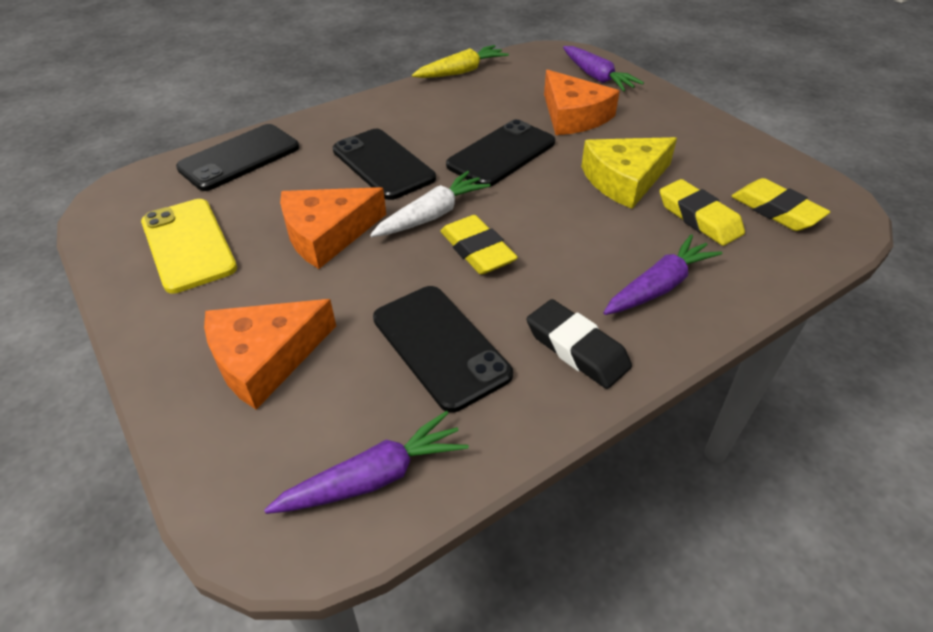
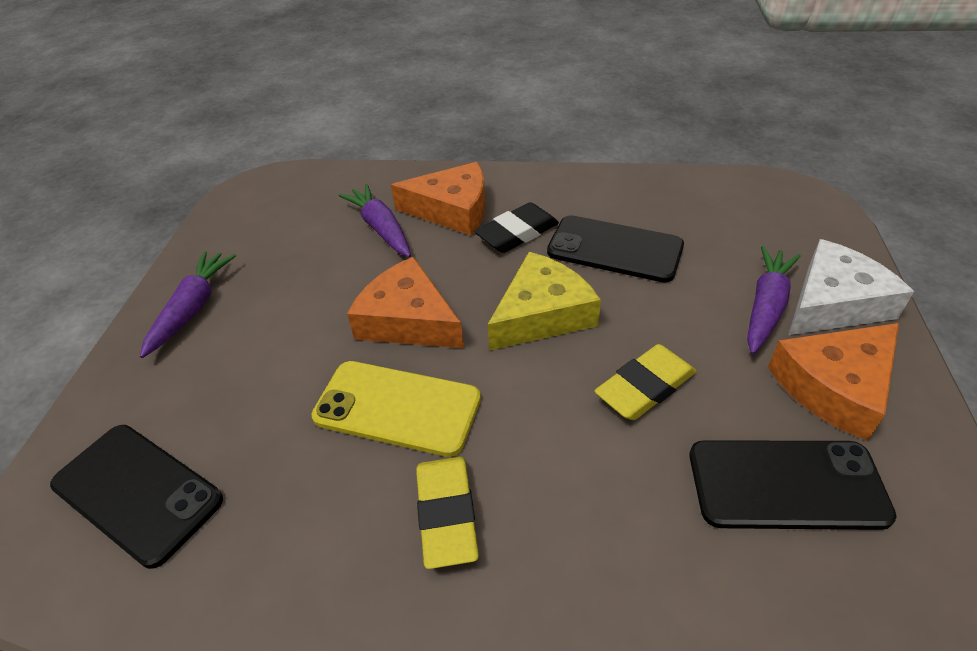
black phone: 4 -> 3
white carrot: 1 -> 0
white cheese: 0 -> 1
yellow carrot: 1 -> 0
yellow eraser: 3 -> 2

